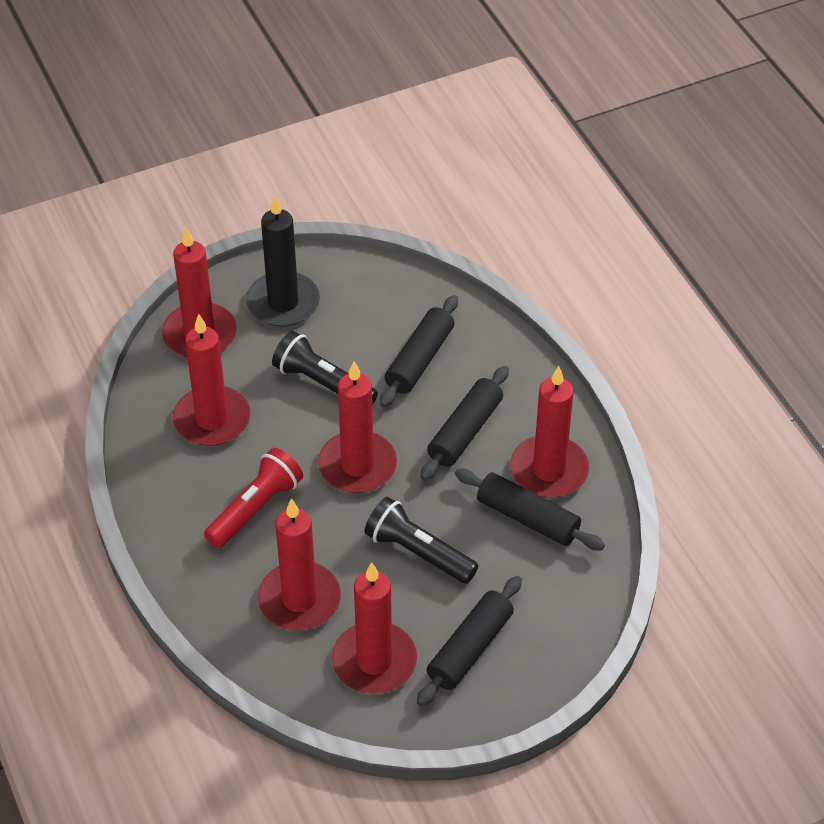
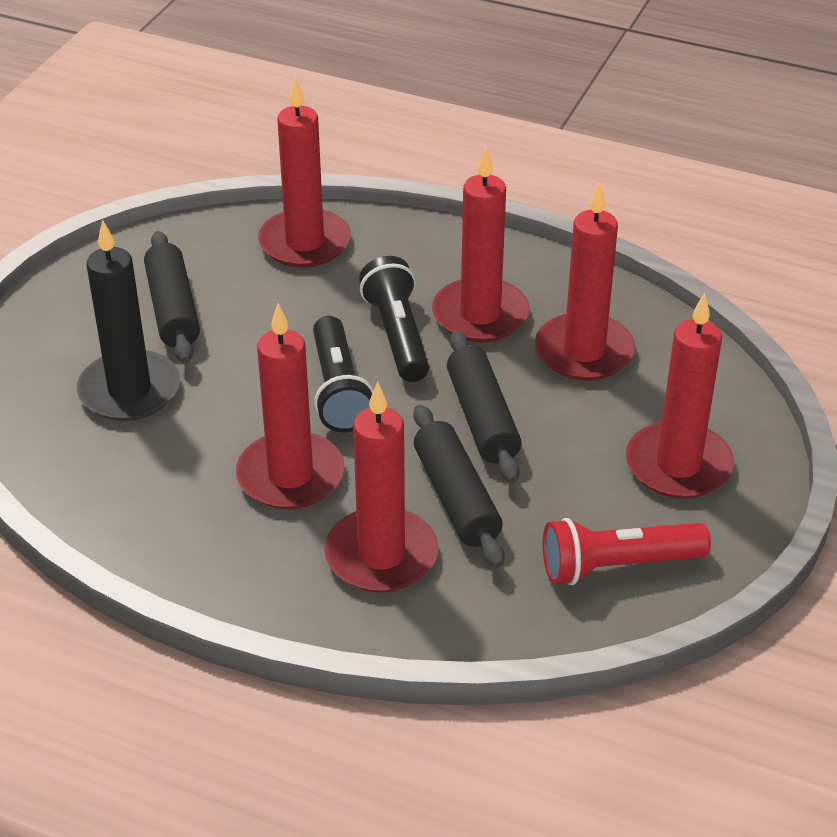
black rolling pin: 4 -> 3

